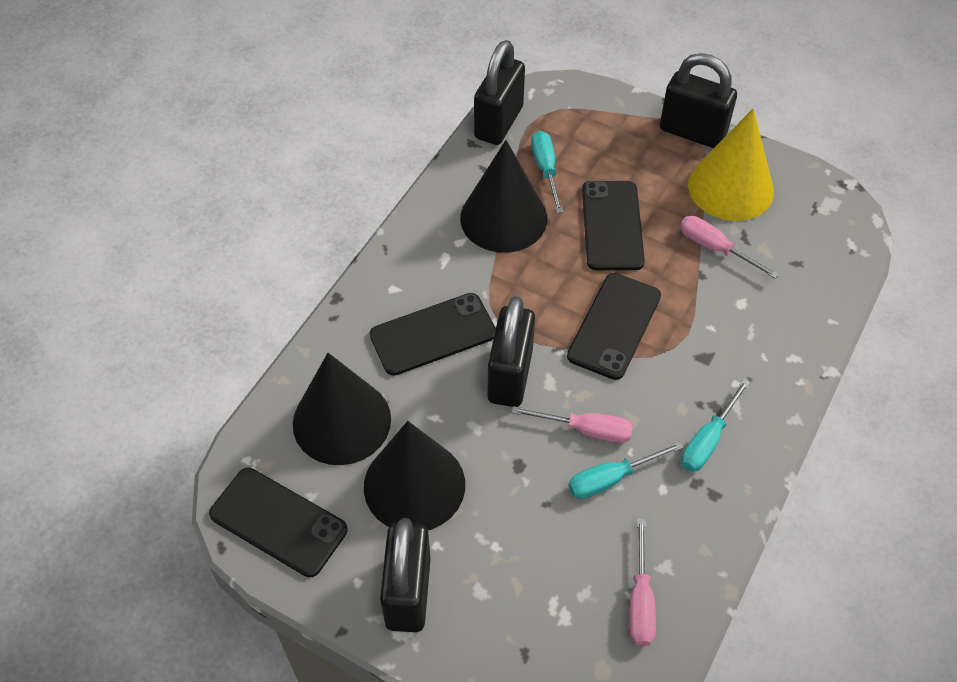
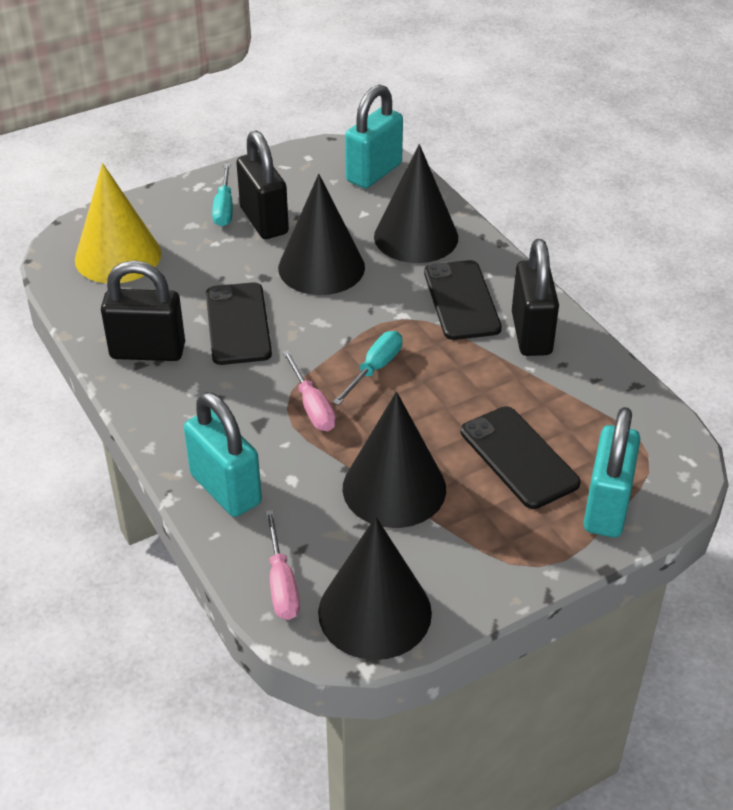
black cone: 3 -> 4
black padlock: 4 -> 3
black phone: 4 -> 3
pink screwdriver: 3 -> 2
turquoise padlock: 0 -> 3
turquoise screwdriver: 3 -> 2

